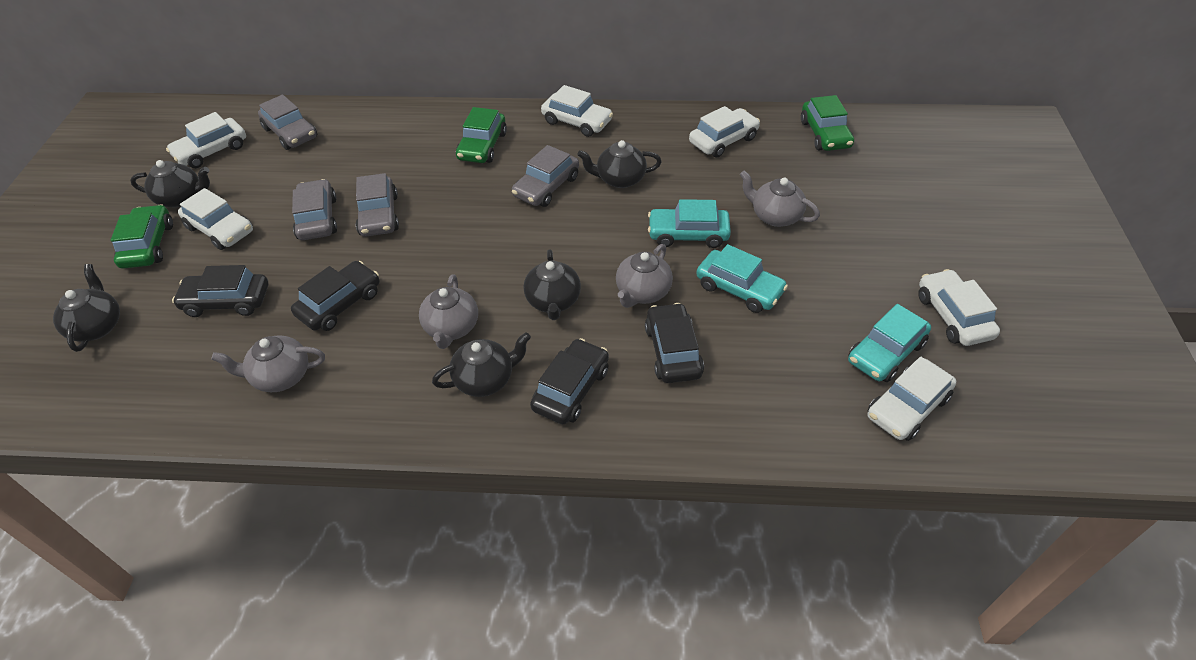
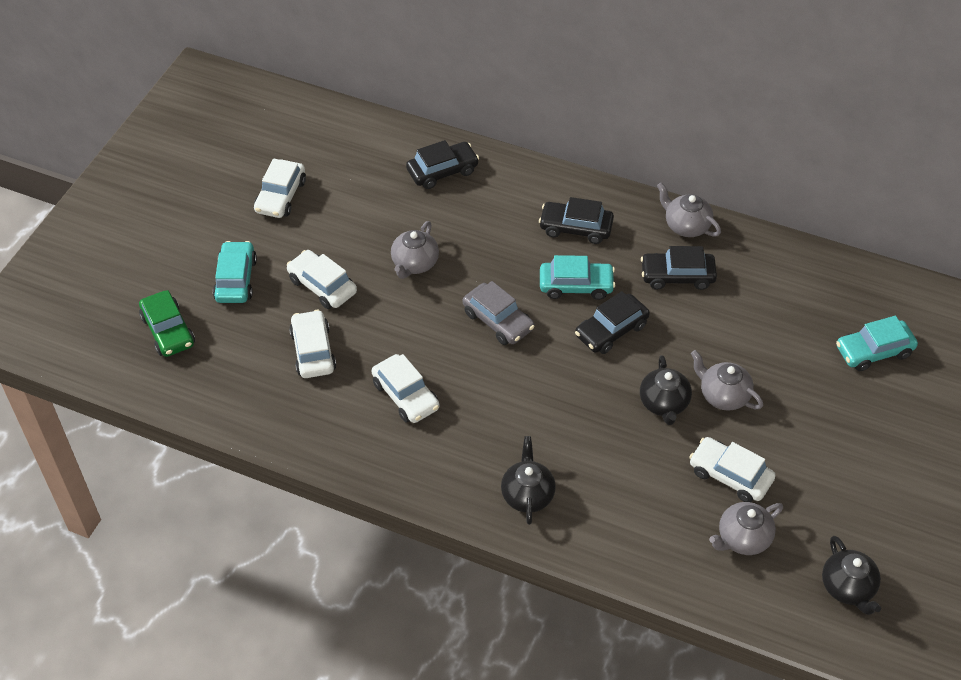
black teapot: 5 -> 3
green car: 3 -> 1
grey car: 4 -> 1
white car: 6 -> 5

